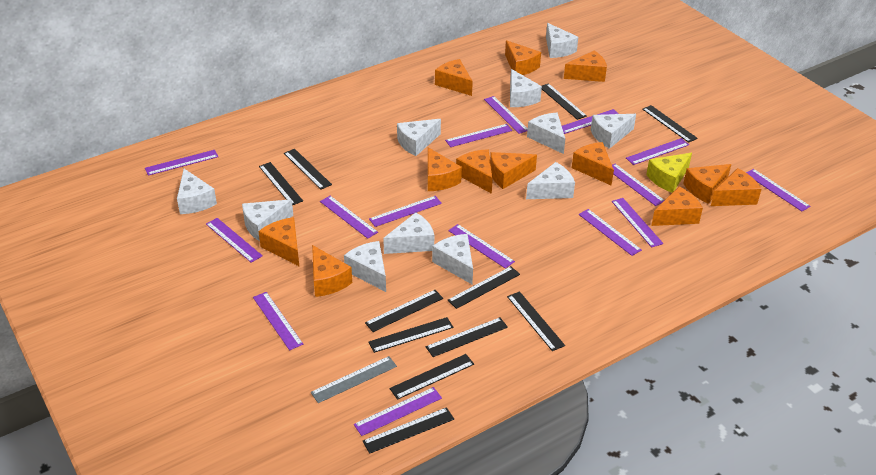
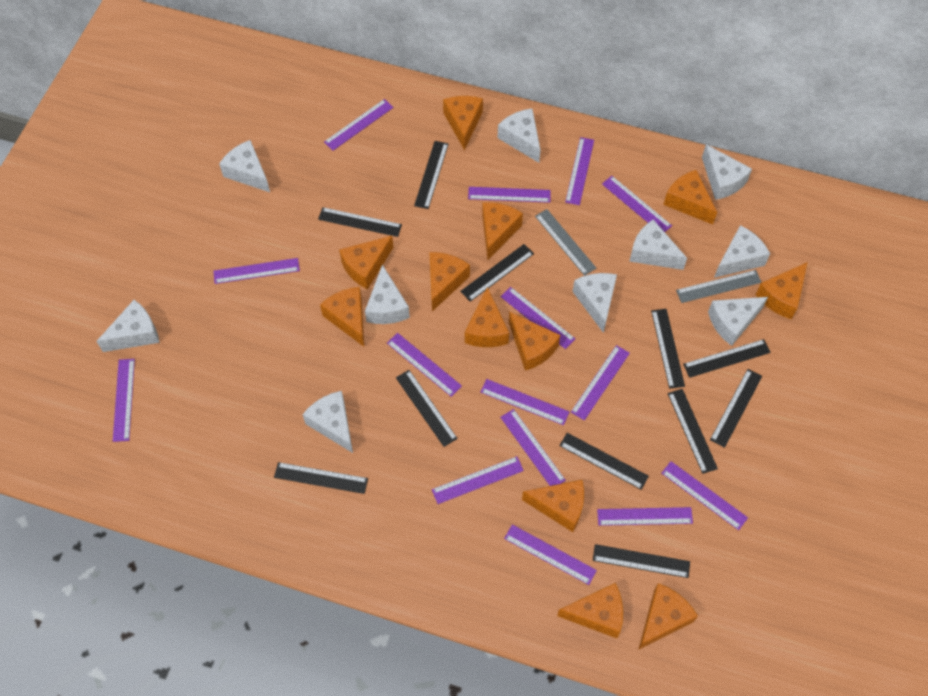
grey ruler: 1 -> 2
white cheese: 11 -> 10
yellow cheese: 1 -> 0

